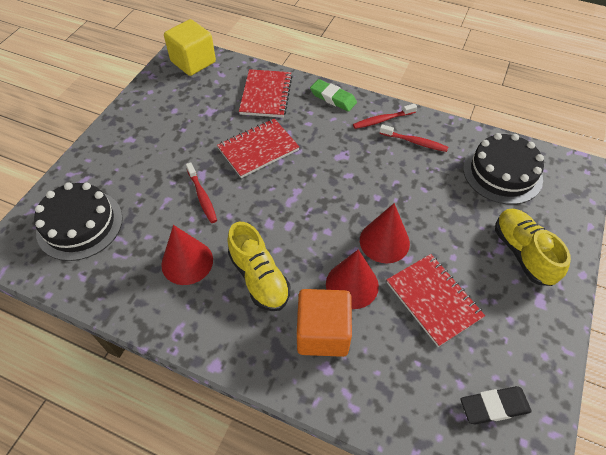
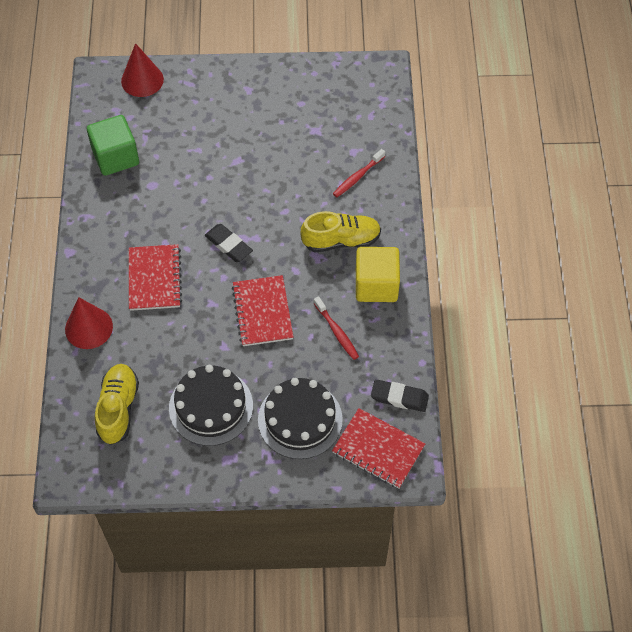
black eraser: 1 -> 2
green cube: 0 -> 1
green eraser: 1 -> 0
orange cube: 1 -> 0
red cone: 3 -> 2
red toothbrush: 3 -> 2

